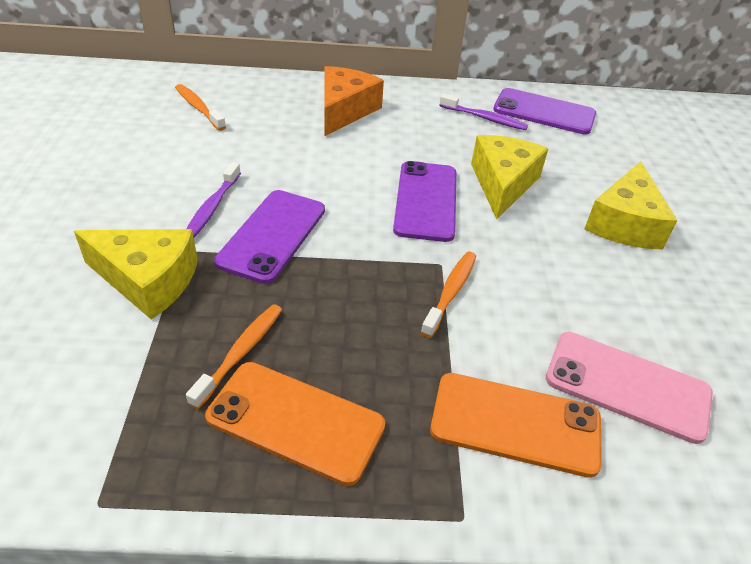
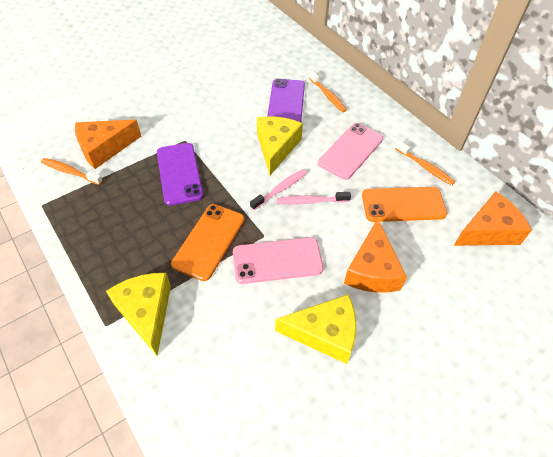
orange cheese: 1 -> 3
pink phone: 1 -> 2
pink toothbrush: 0 -> 2
purple phone: 3 -> 2
purple toothbrush: 2 -> 0

